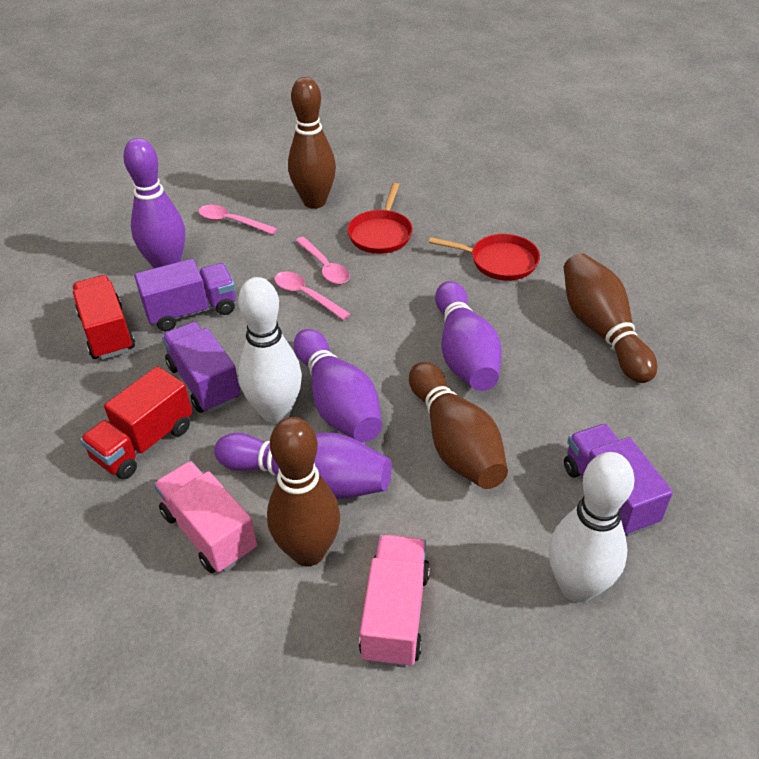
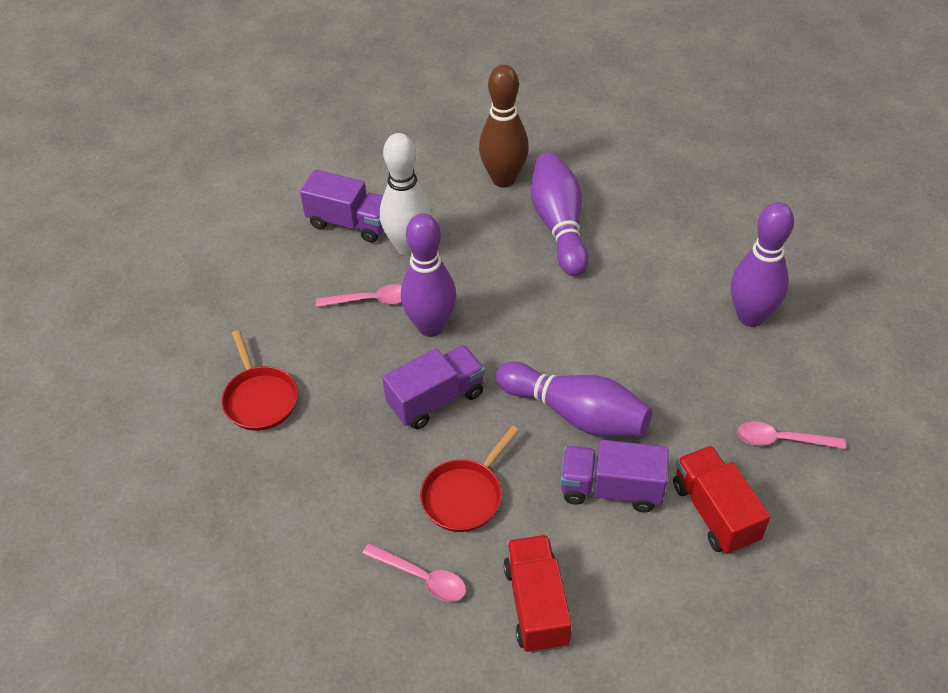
brown bowling pin: 4 -> 1
pink truck: 2 -> 0
white bowling pin: 2 -> 1

